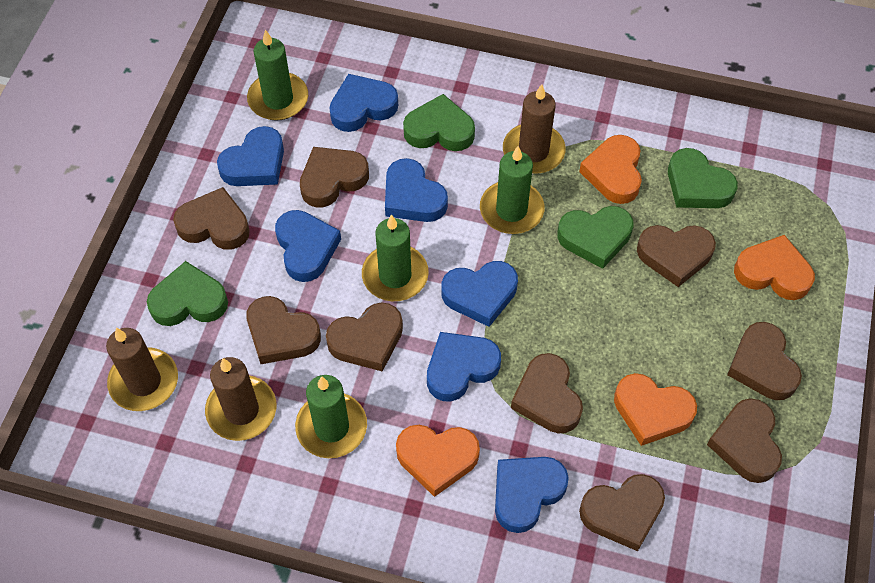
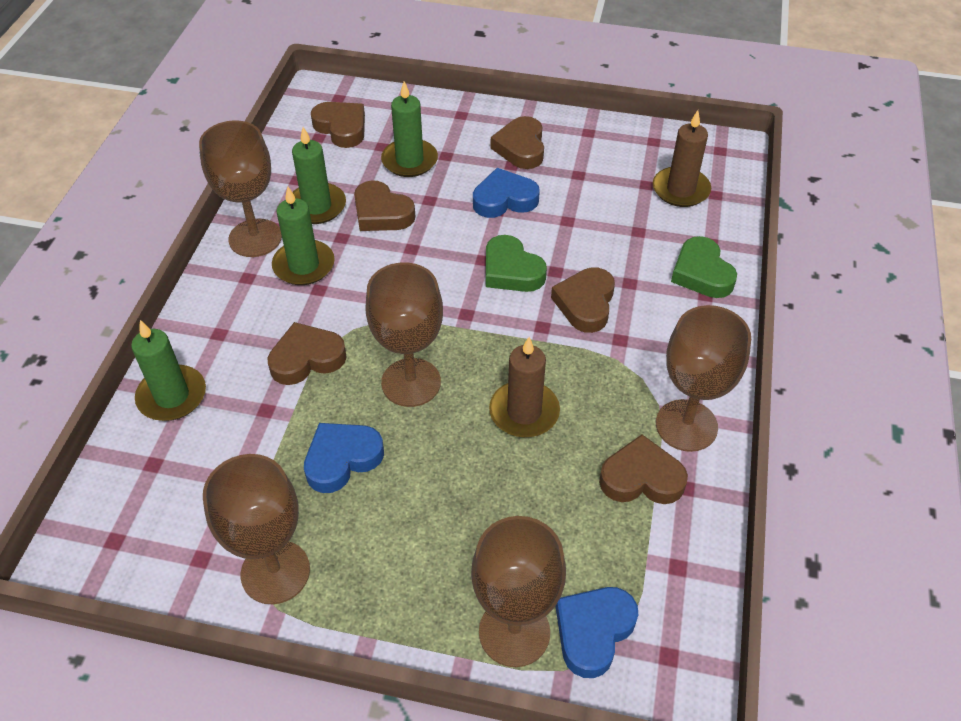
blue heart: 7 -> 3
brown candle: 3 -> 2
brown goblet: 0 -> 5
brown heart: 9 -> 6
green heart: 4 -> 2
orange heart: 4 -> 0

